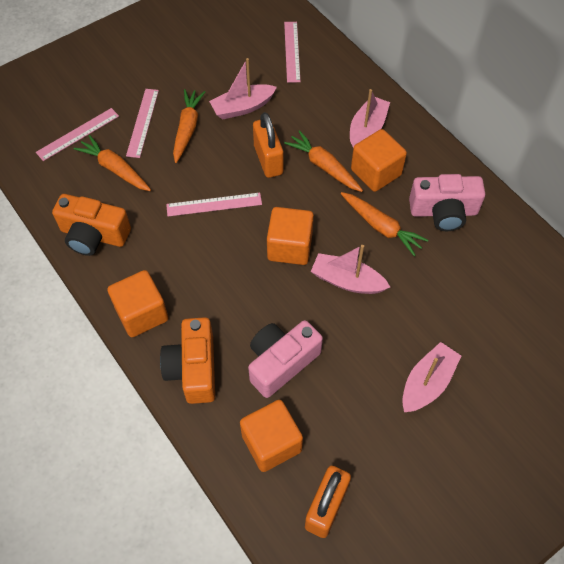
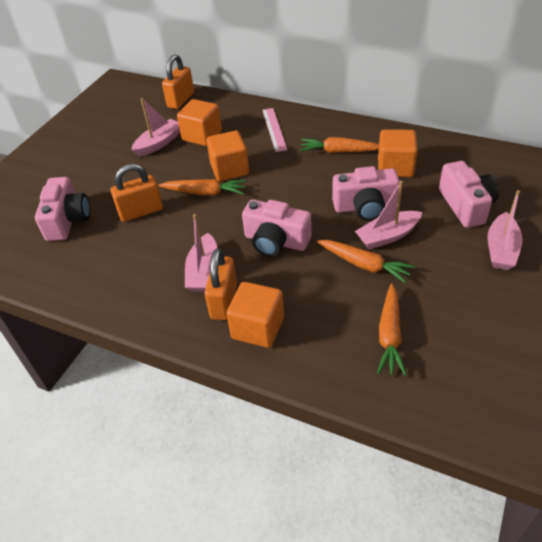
orange camera: 2 -> 0
orange padlock: 2 -> 3
pink camera: 2 -> 4
pink ruler: 4 -> 1

